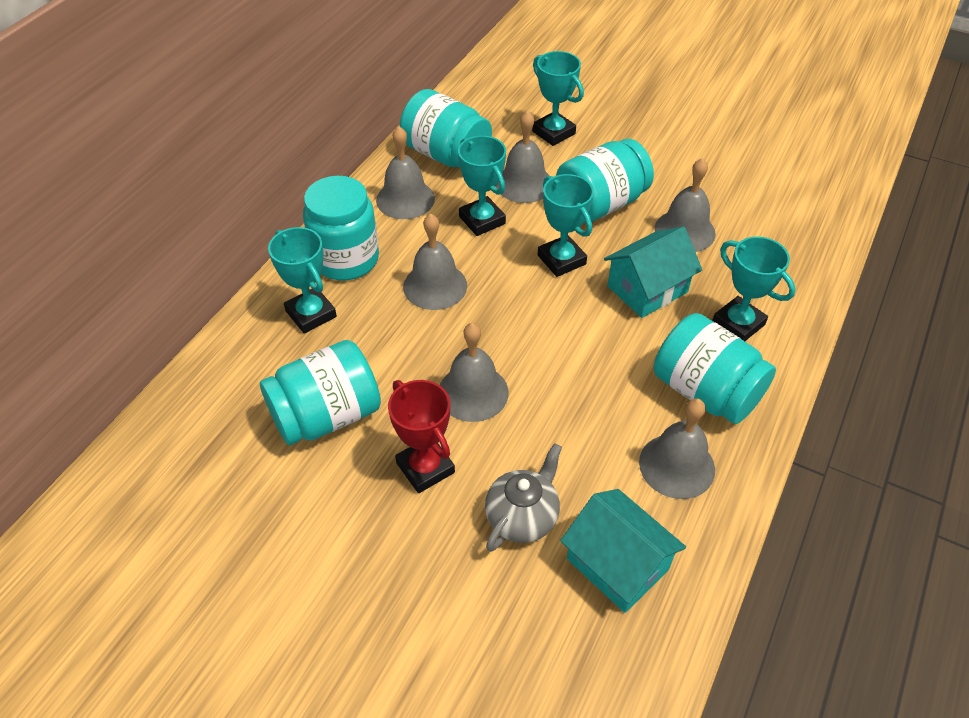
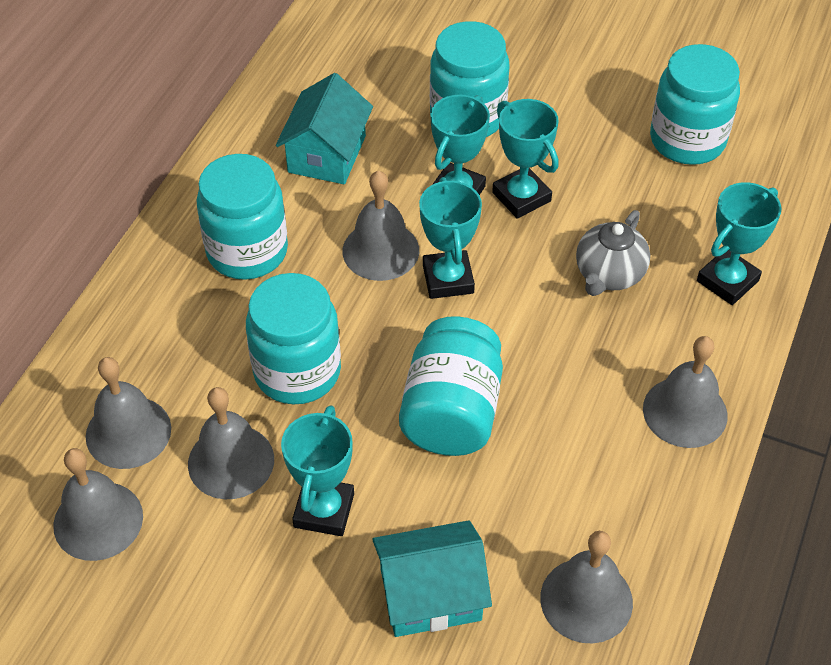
red trophy: 1 -> 0

